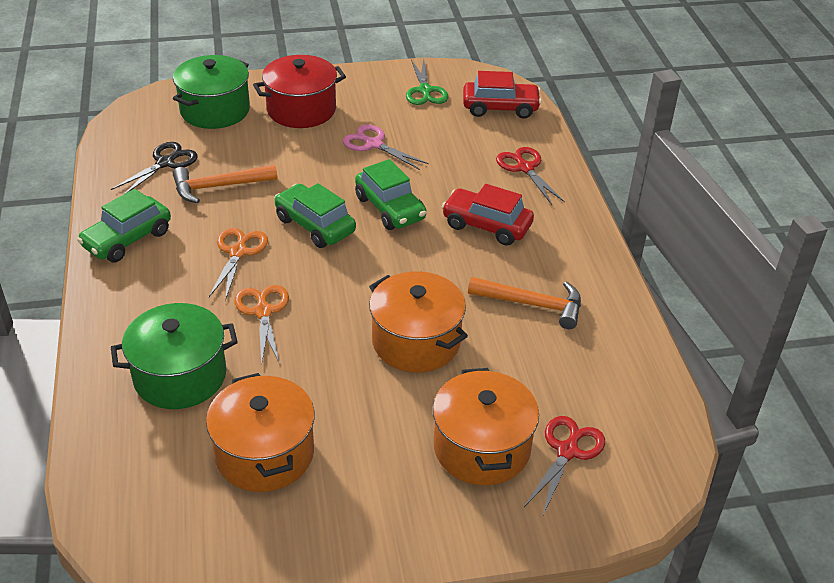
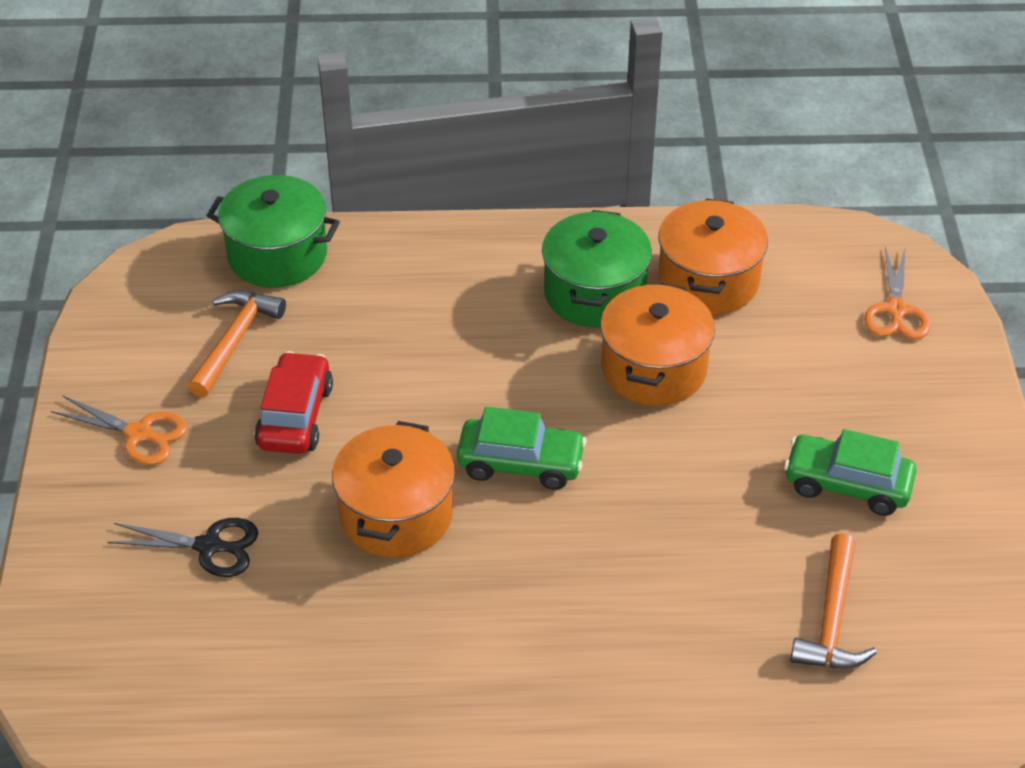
green car: 3 -> 2
green scissors: 1 -> 0
pink scissors: 1 -> 0
red car: 2 -> 1
red pot: 1 -> 0
red scissors: 2 -> 0

